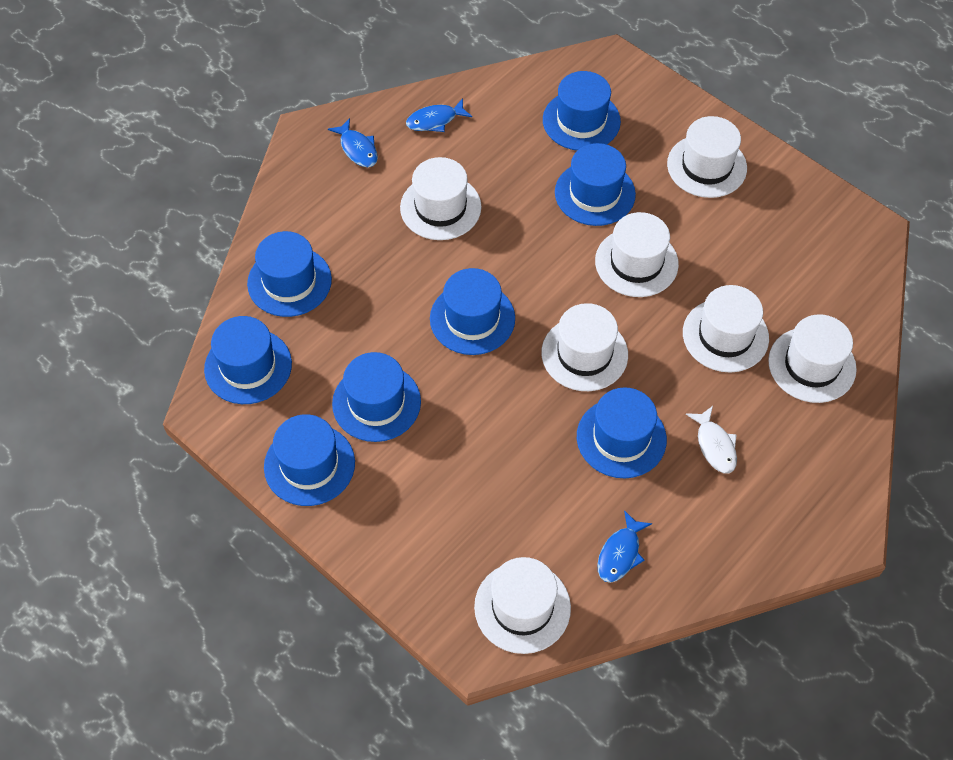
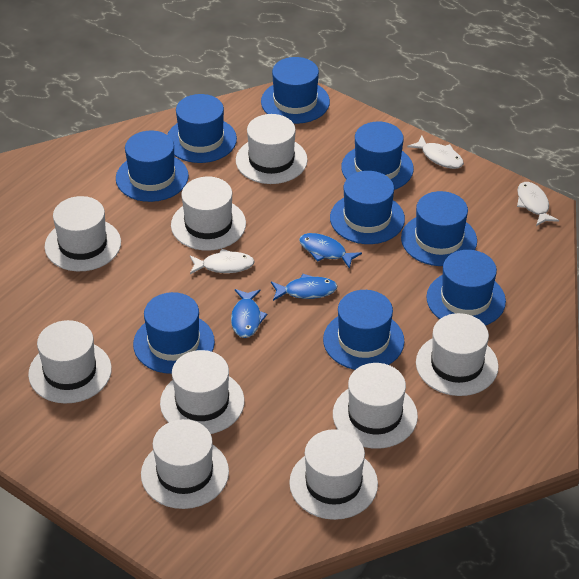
blue hat: 8 -> 9
white fish: 1 -> 3
white hat: 7 -> 9

